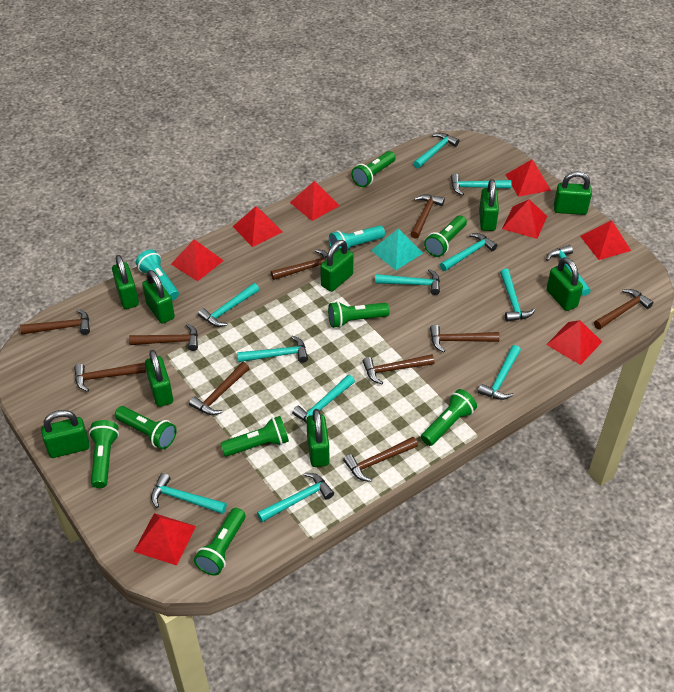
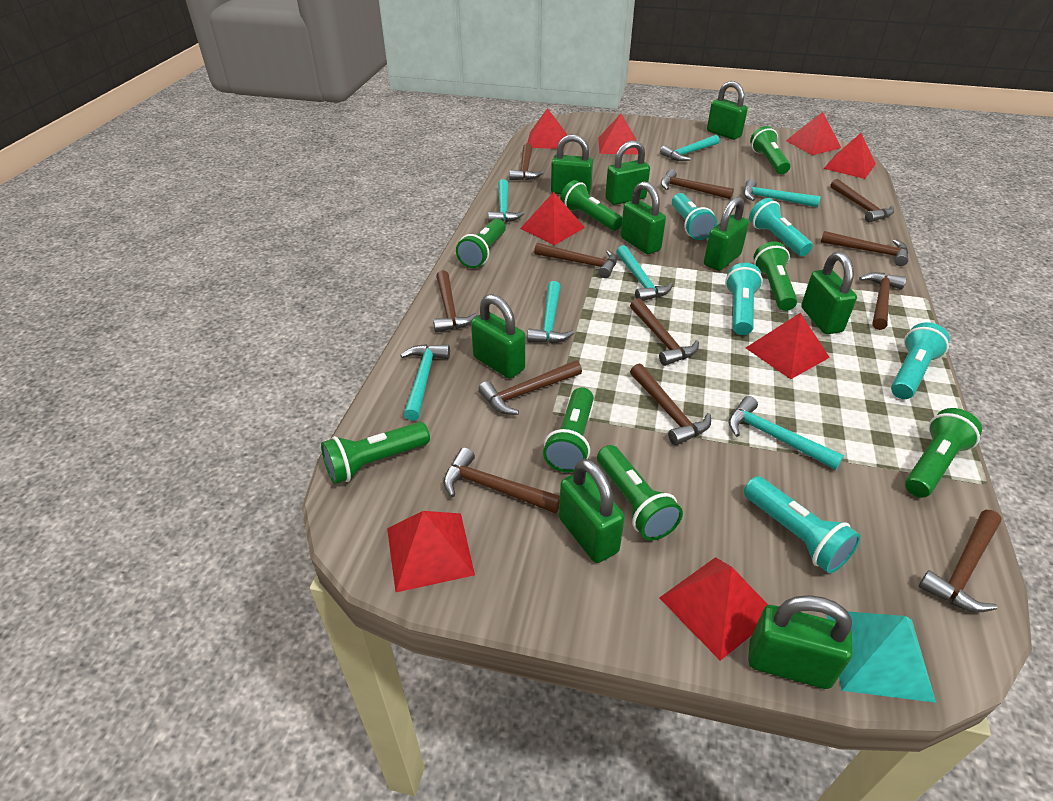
brown hammer: 10 -> 12
turquoise flashlight: 2 -> 5
turquoise hammer: 12 -> 7

